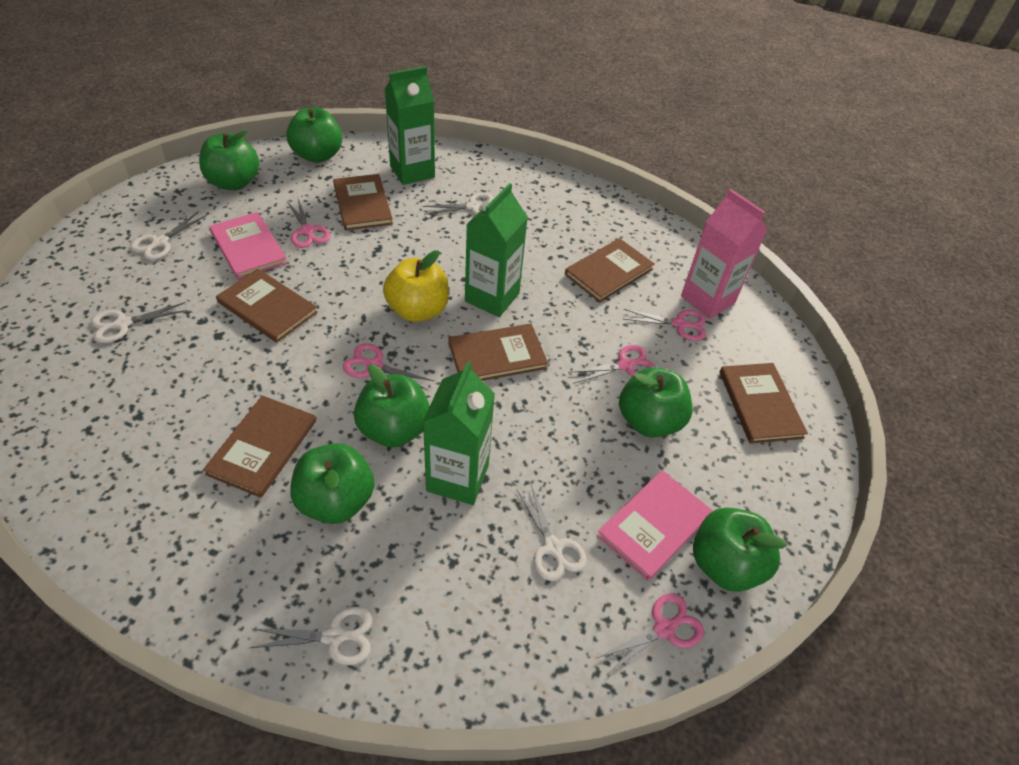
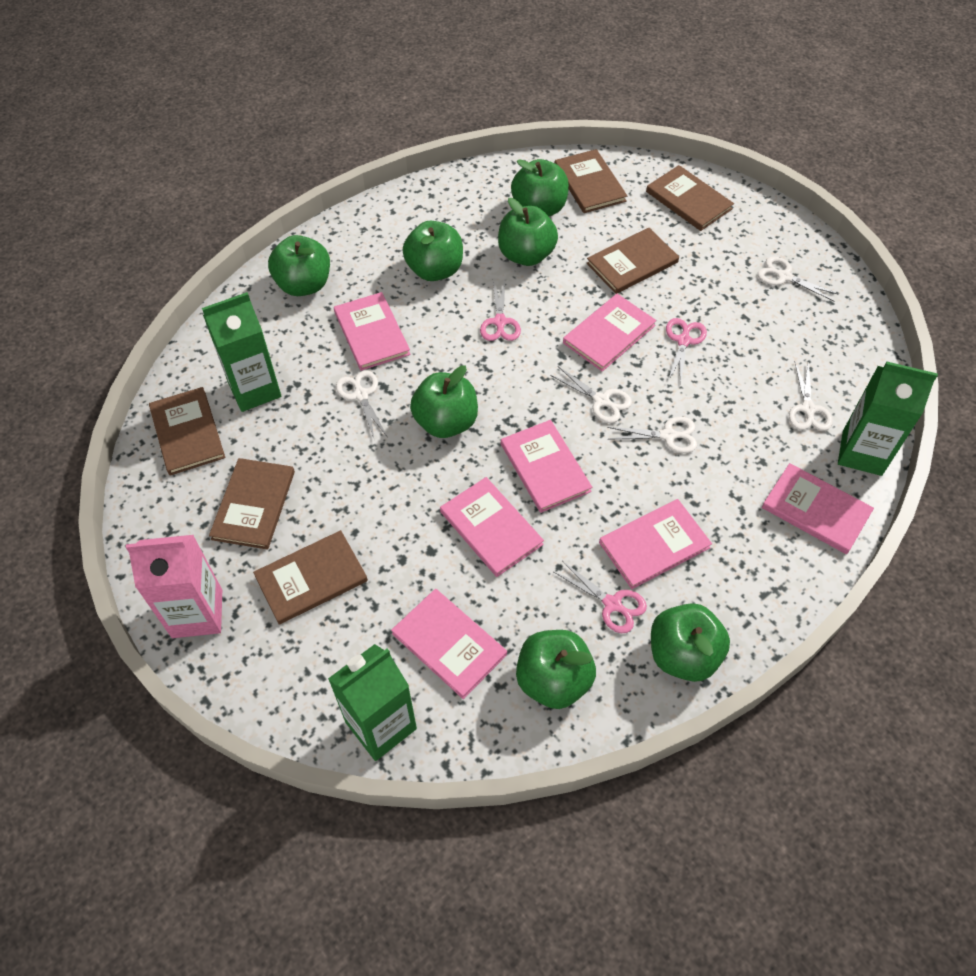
green apple: 6 -> 7
pink book: 2 -> 7
pink scissors: 5 -> 3
yellow apple: 1 -> 0

